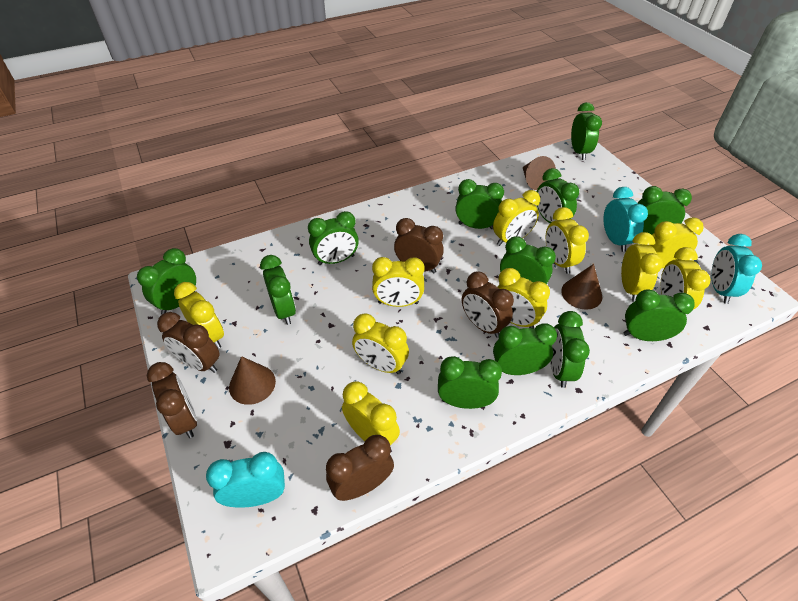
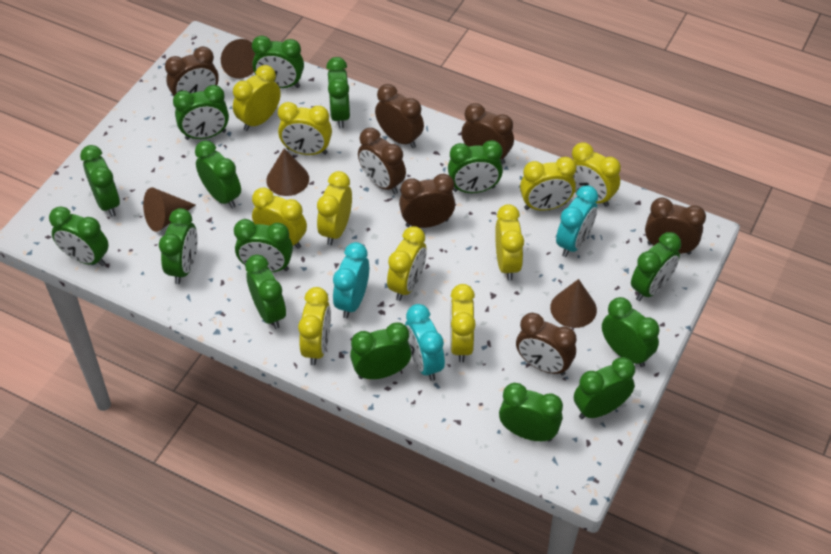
brown clock: 5 -> 7
brown cone: 3 -> 4
green clock: 12 -> 15

